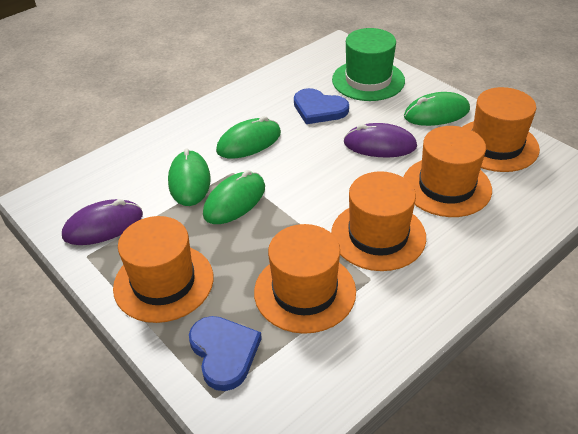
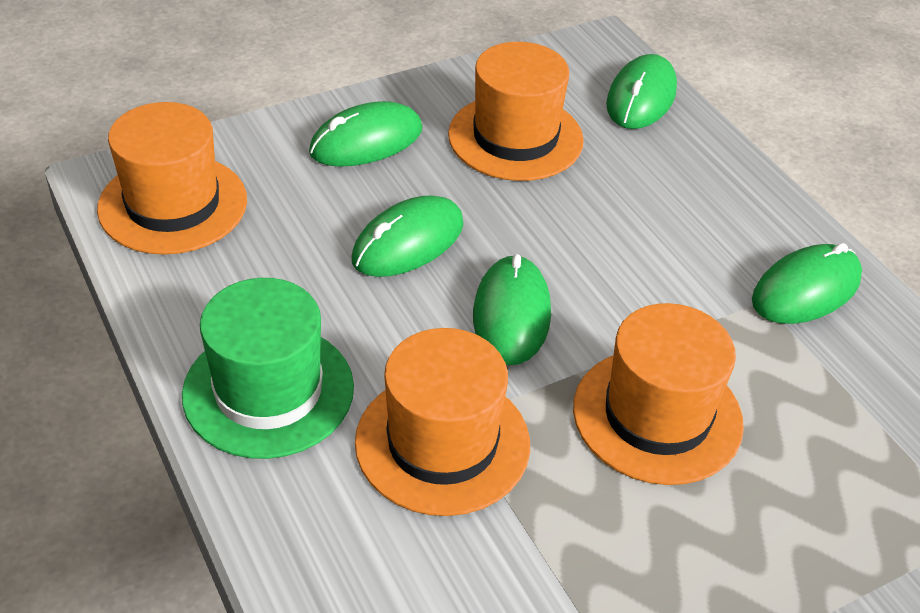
blue heart: 2 -> 0
green mouse: 4 -> 5
orange hat: 5 -> 4
purple mouse: 2 -> 0

